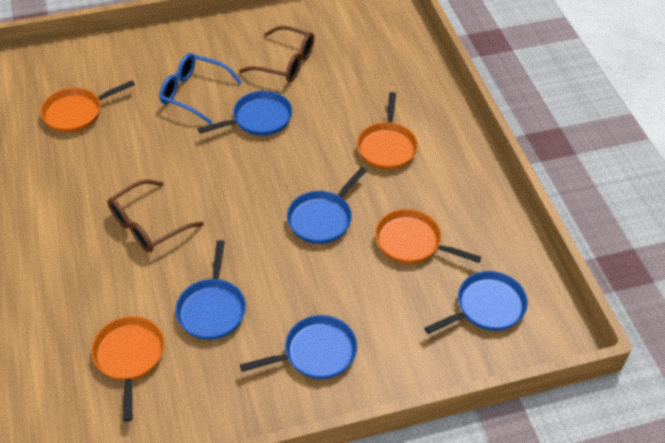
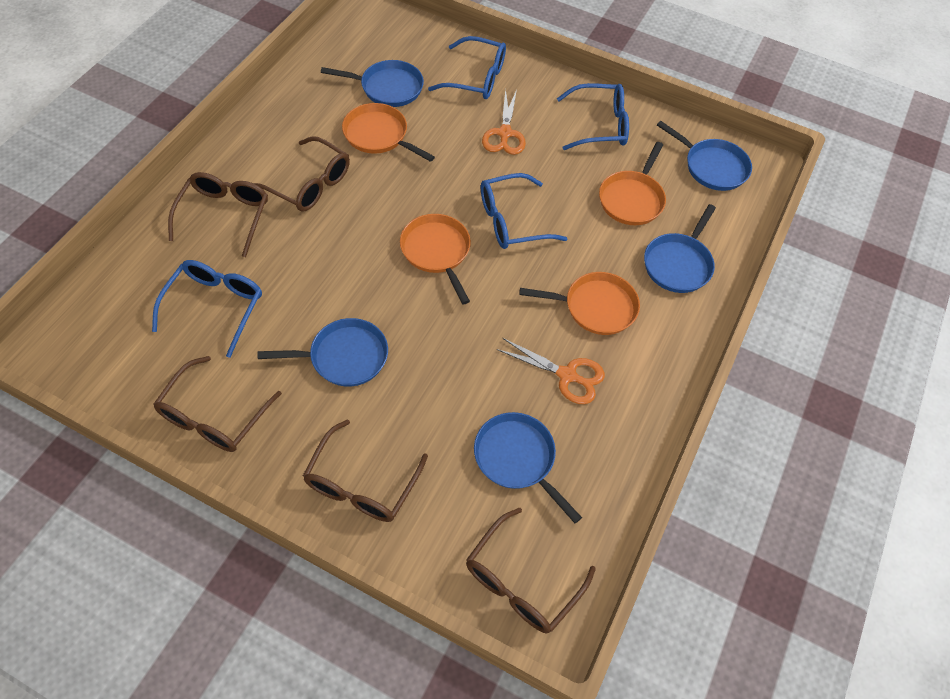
blue glasses: 1 -> 4
brown glasses: 2 -> 5
orange scissors: 0 -> 2

